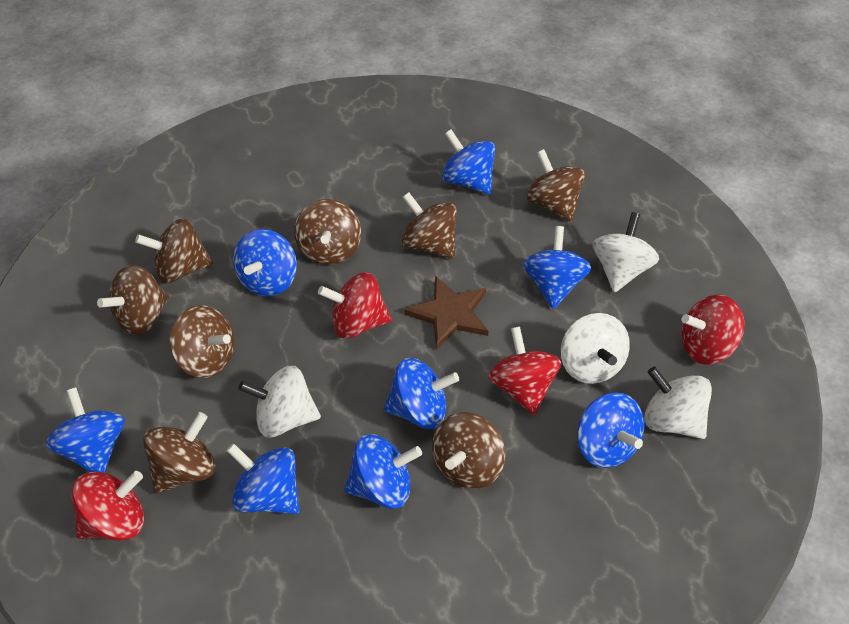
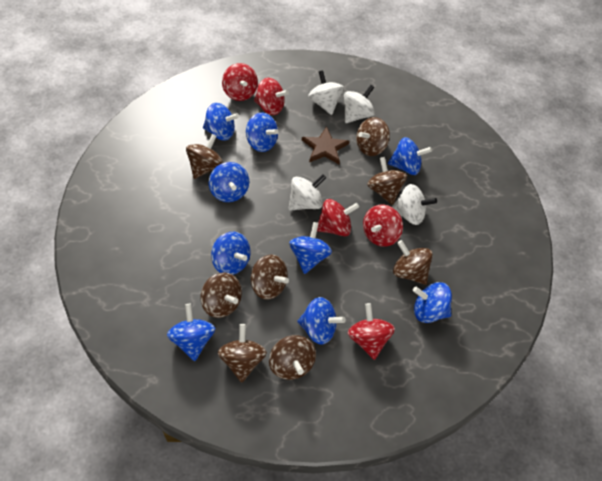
blue spinning top: 8 -> 9
red spinning top: 4 -> 5

